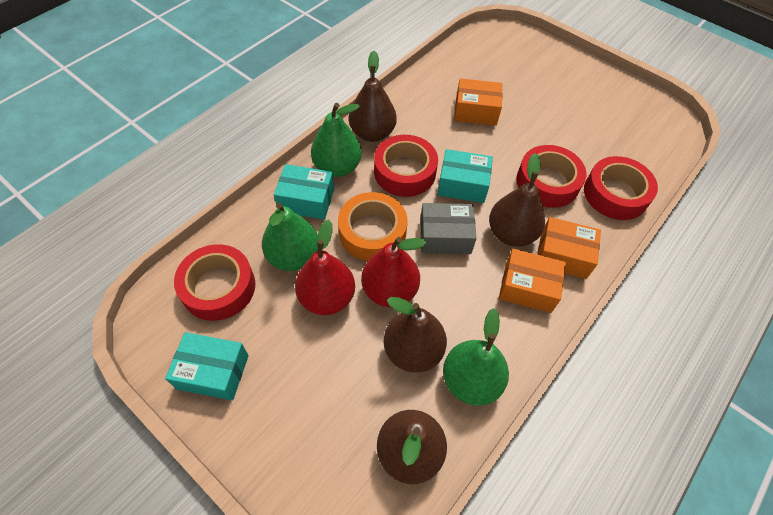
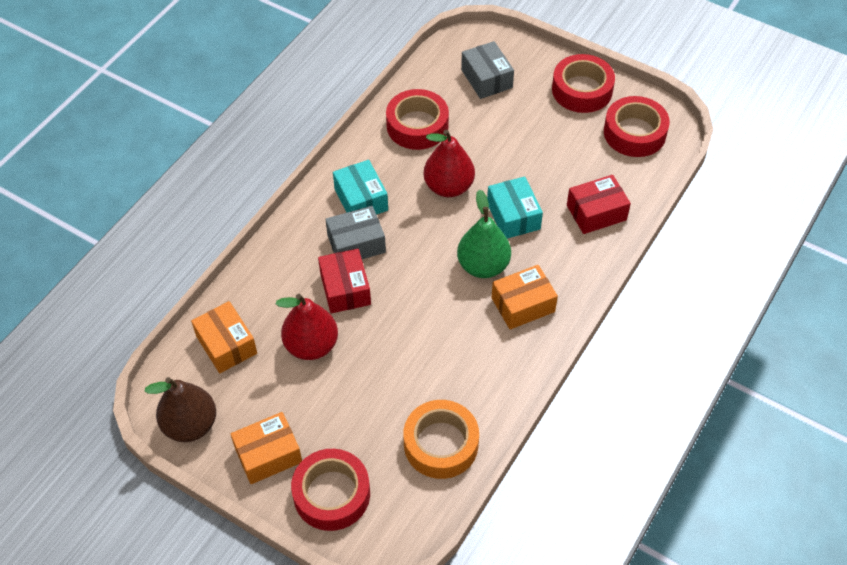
brown pear: 4 -> 1
green pear: 3 -> 1
grey box: 1 -> 2
red box: 0 -> 2
turquoise box: 3 -> 2

